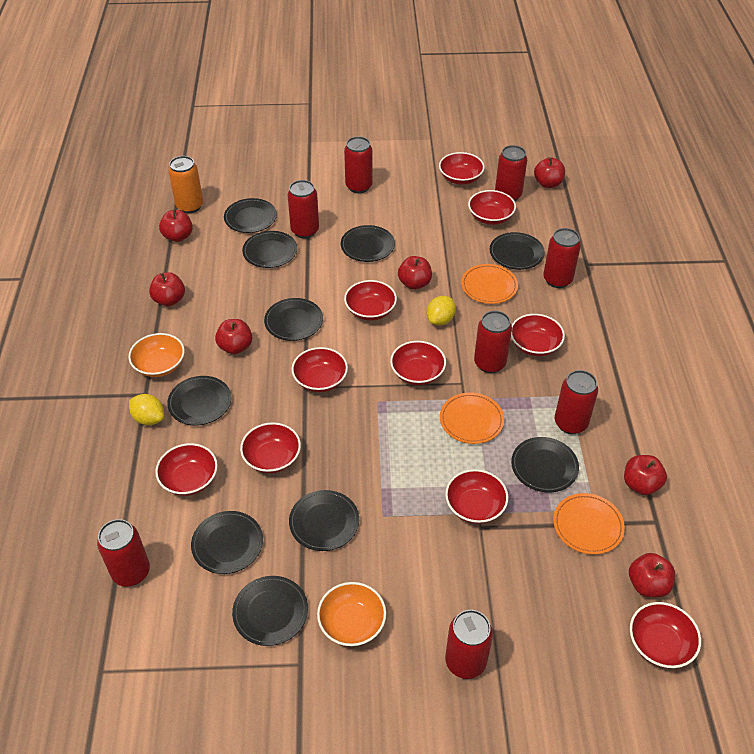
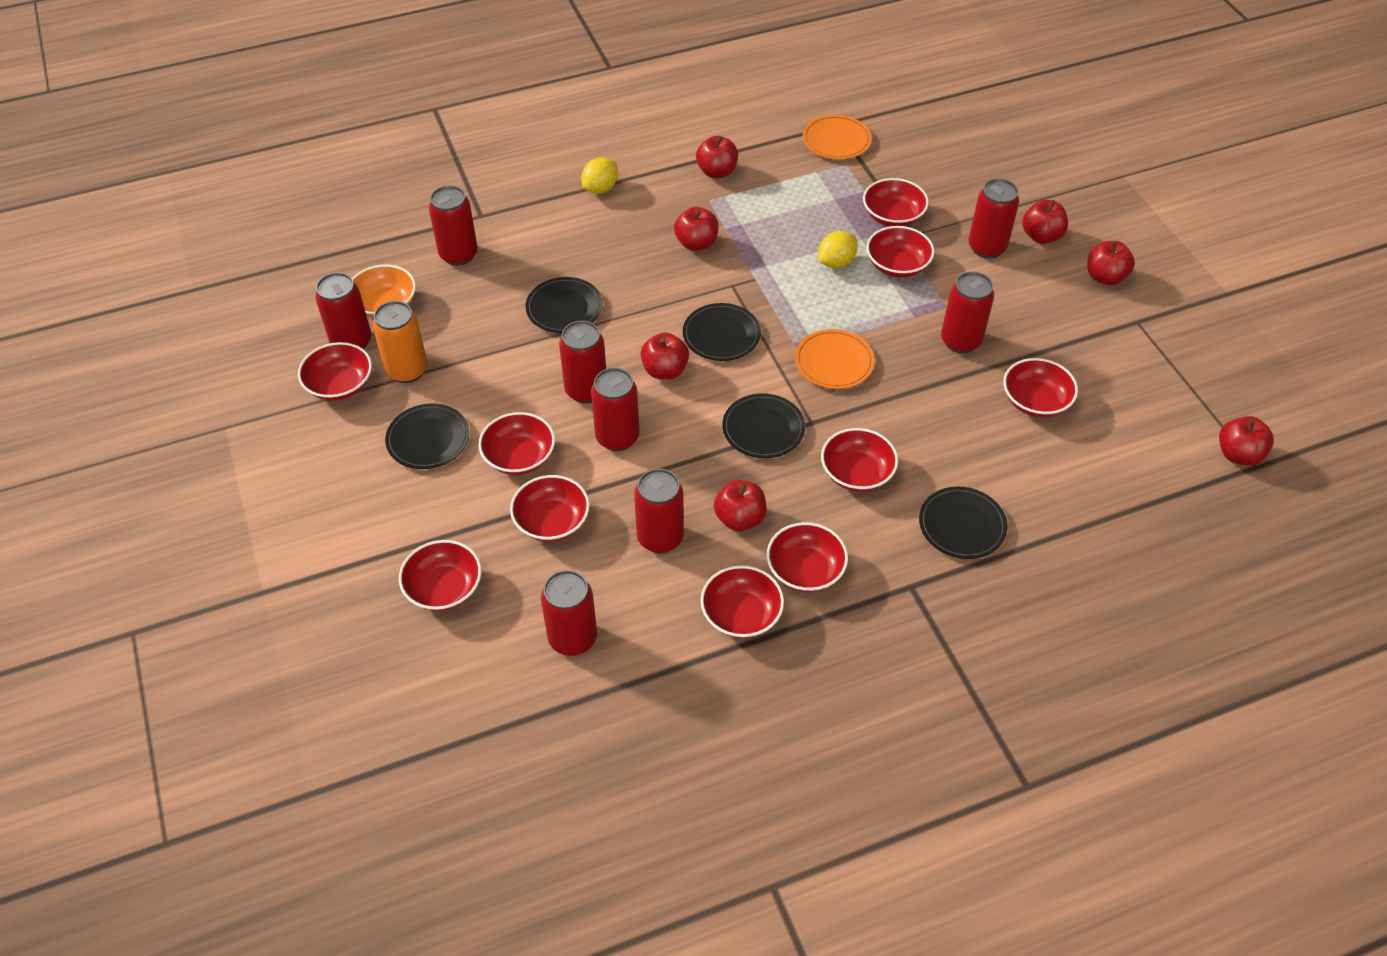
black plate: 10 -> 5
orange bowl: 2 -> 1
orange plate: 3 -> 2

